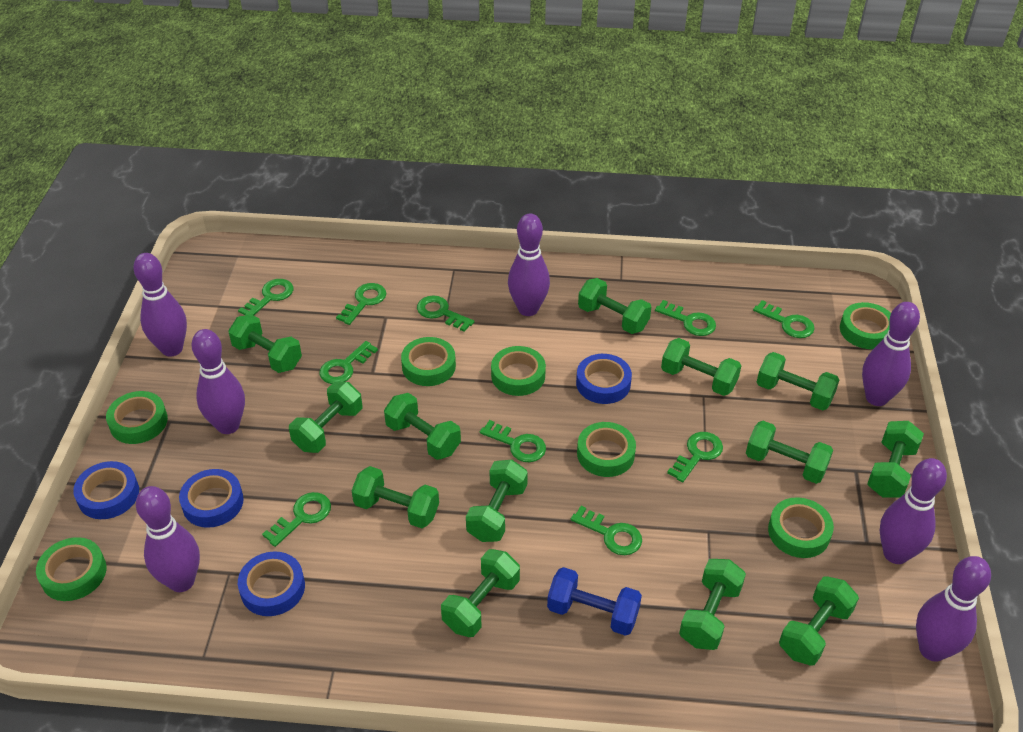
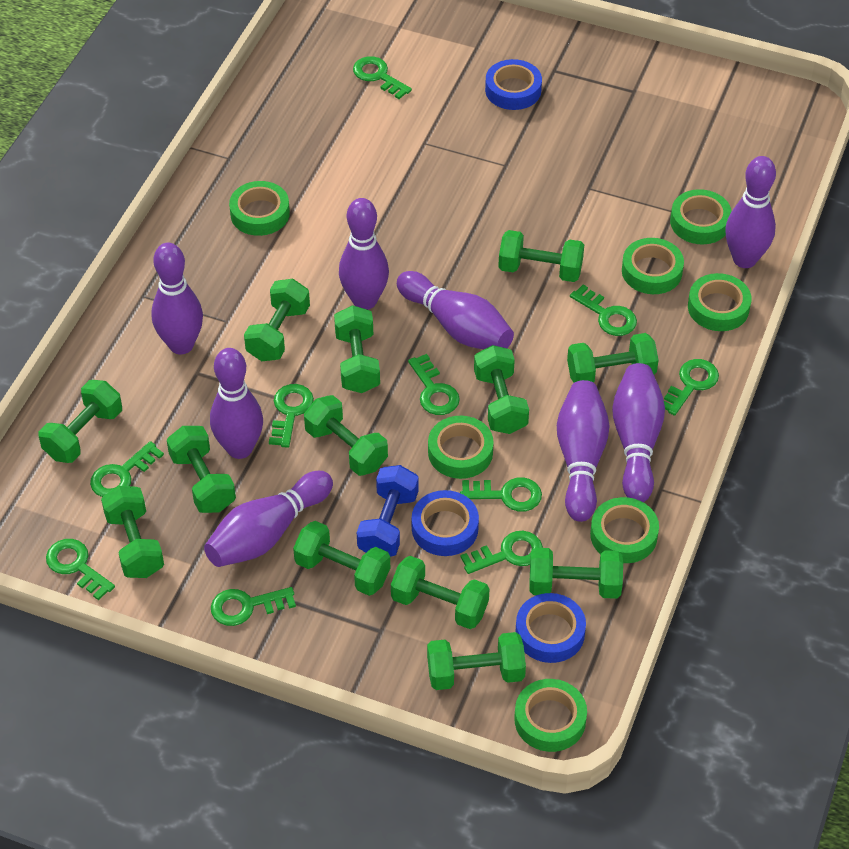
blue tape: 4 -> 3
purple bowling pin: 7 -> 8

